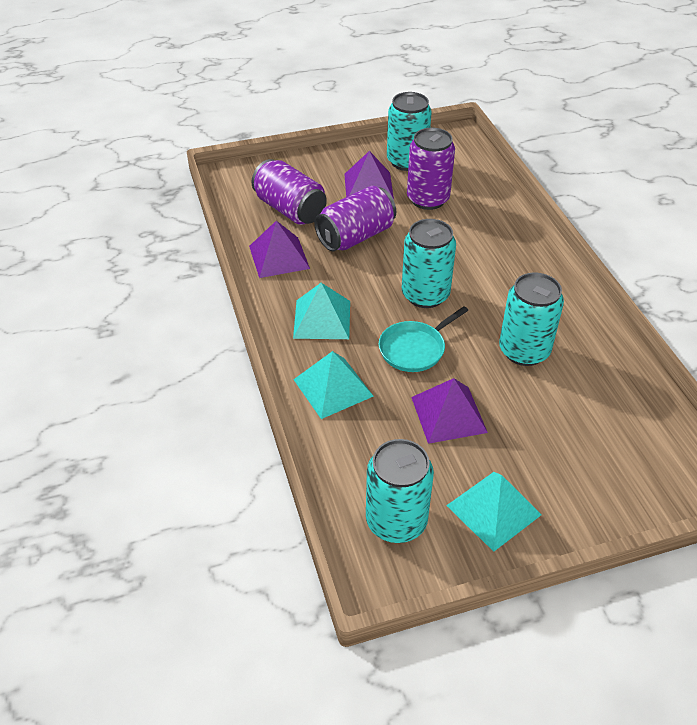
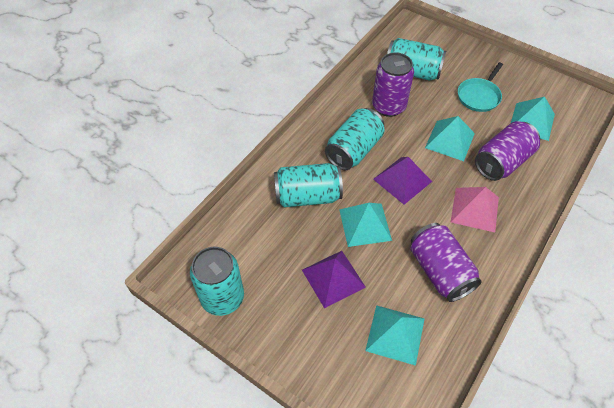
pink pyramid: 0 -> 1
purple pyramid: 3 -> 2
turquoise pyramid: 3 -> 4

